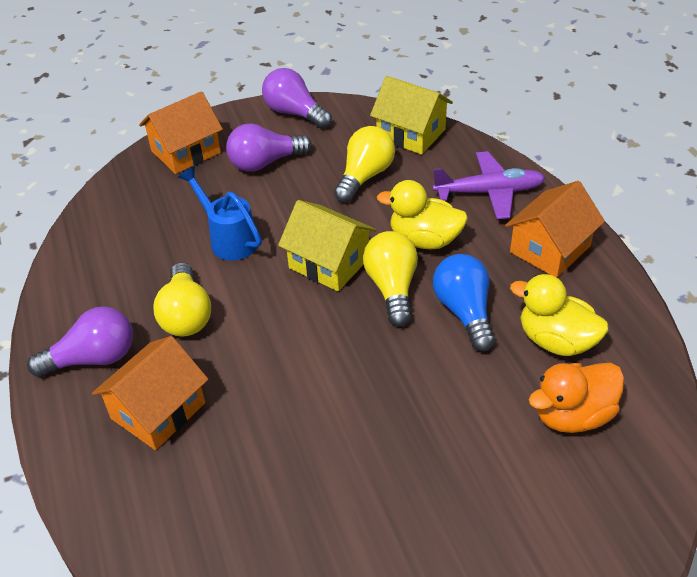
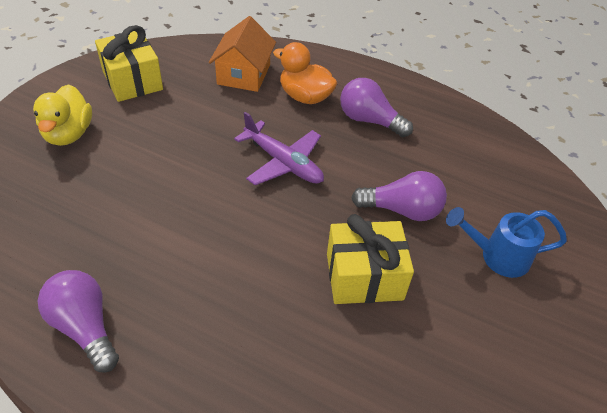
blue light bulb: 1 -> 0
orange house: 3 -> 1
yellow duck: 2 -> 1
yellow gift: 0 -> 2
yellow house: 2 -> 0
yellow light bulb: 3 -> 0

